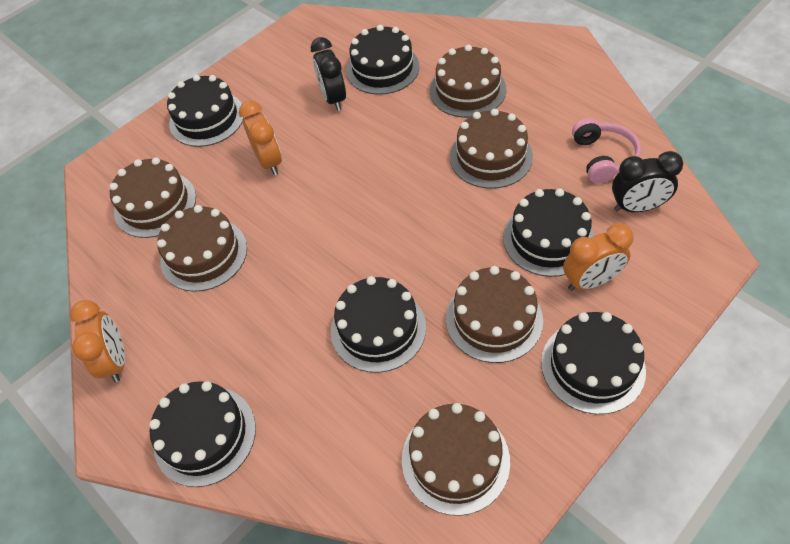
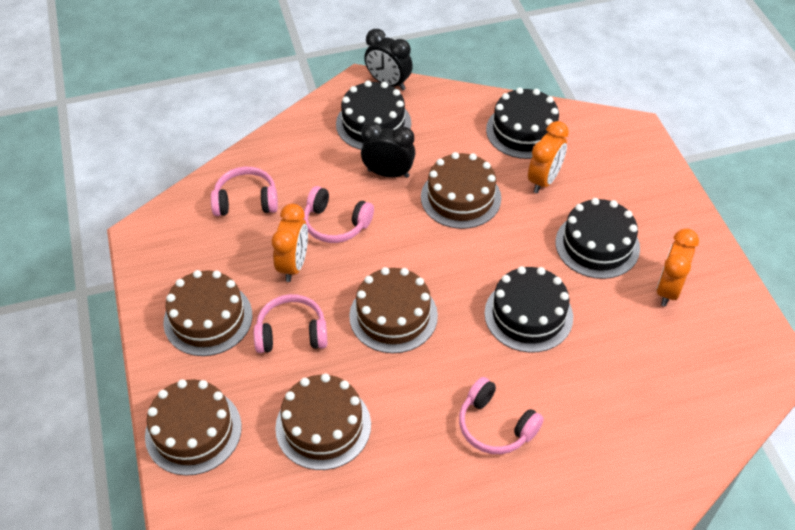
black cake: 6 -> 4
brown cake: 6 -> 5
pink headphones: 1 -> 4

